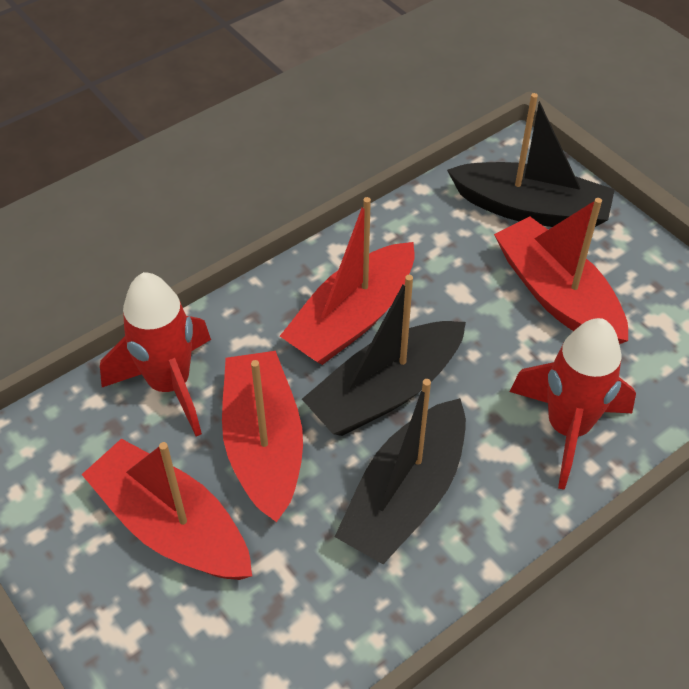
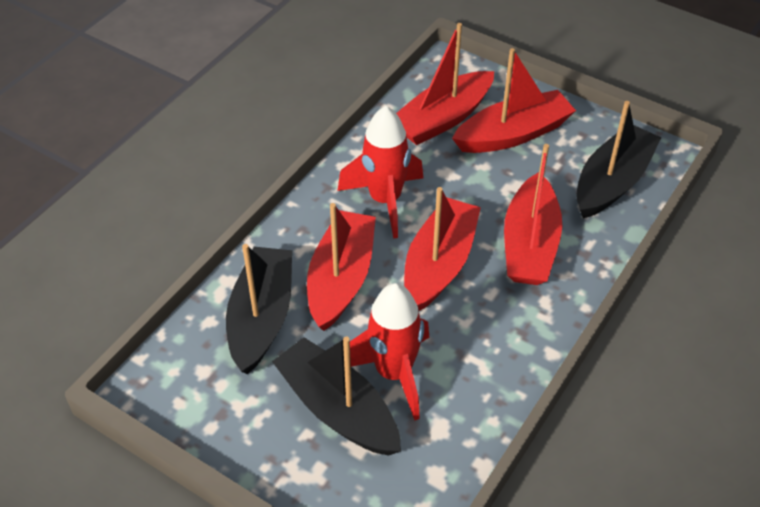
red boat: 4 -> 5

